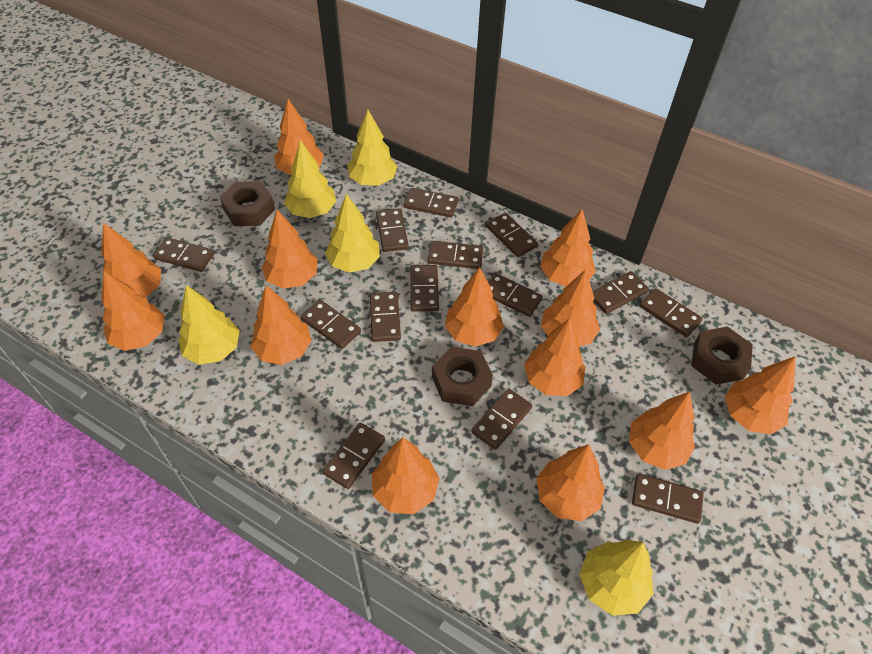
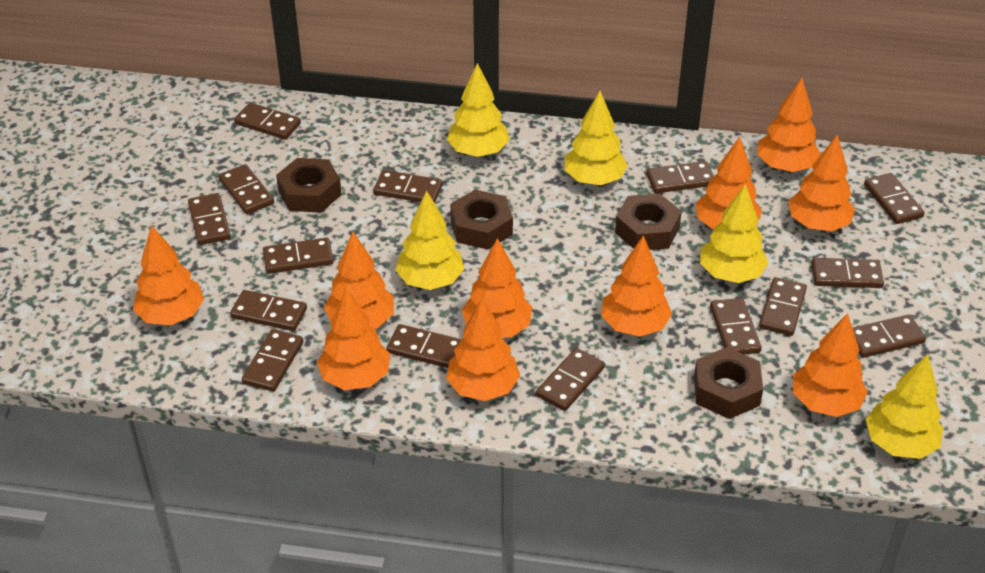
brown domino: 14 -> 15
brown nut: 3 -> 4
orange tree: 13 -> 10

